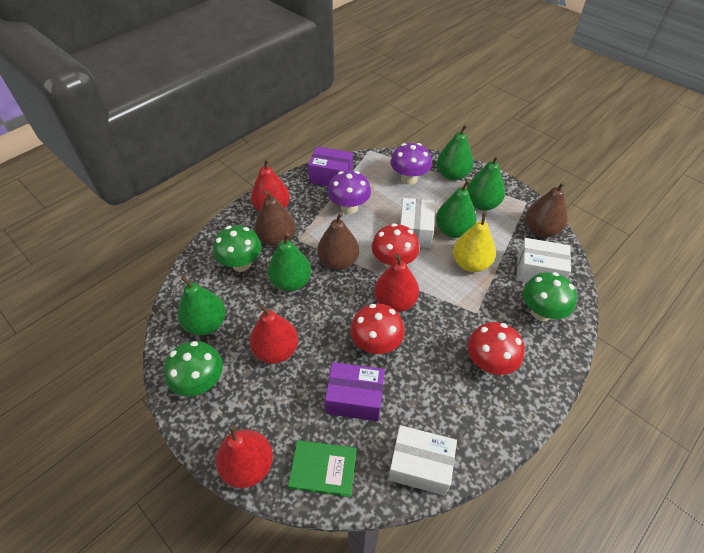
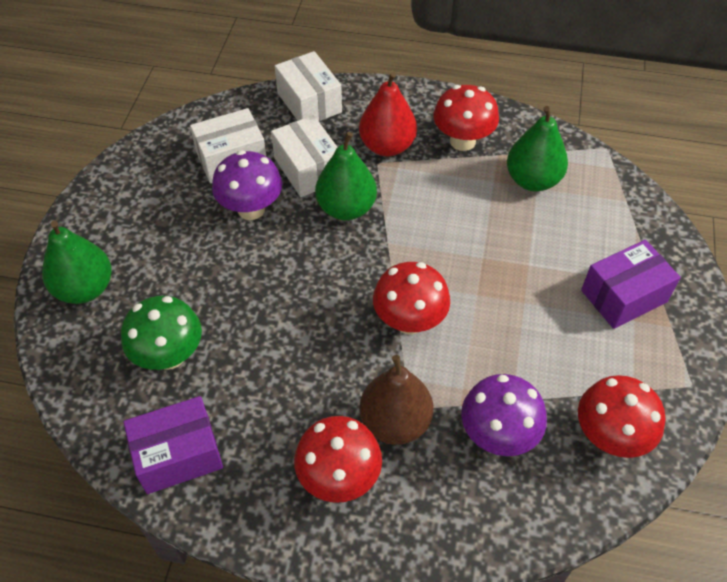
brown pear: 3 -> 1
green book: 1 -> 0
green mushroom: 3 -> 1
green pear: 5 -> 3
red mushroom: 3 -> 4
red pear: 4 -> 1
yellow pear: 1 -> 0

